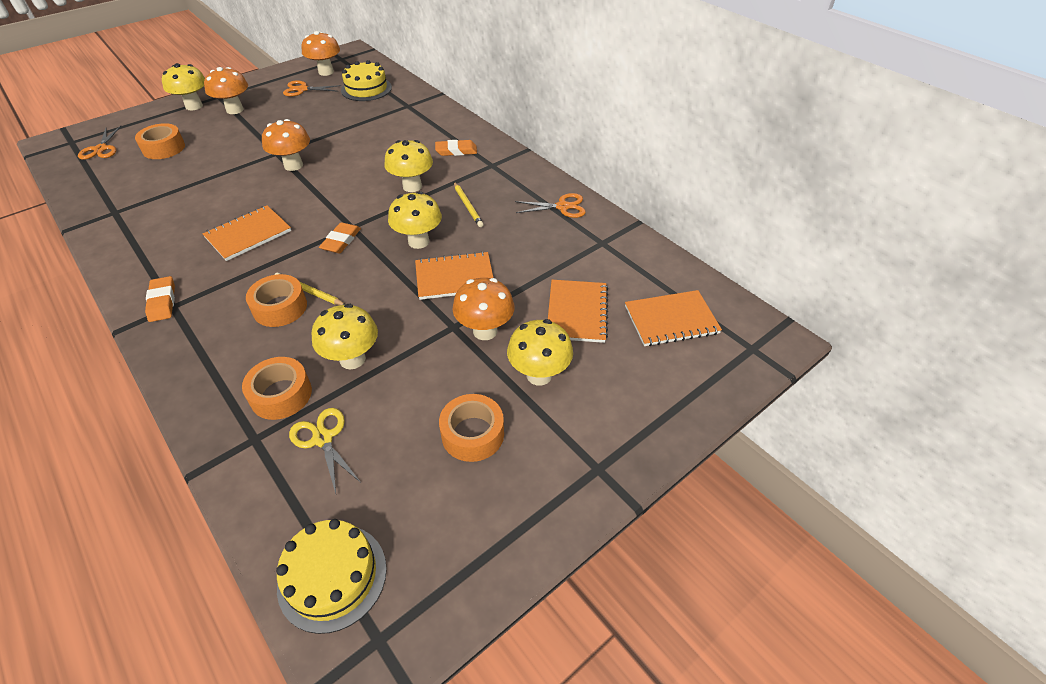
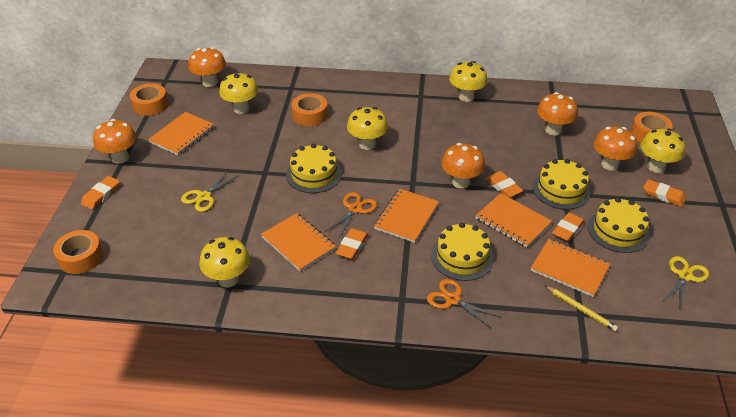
orange eraser: 3 -> 5
orange mushroom: 4 -> 5
orange notebook: 4 -> 5
orange scissors: 3 -> 2
yellow cake: 2 -> 4
yellow pencil: 2 -> 1
yellow scissors: 1 -> 2

